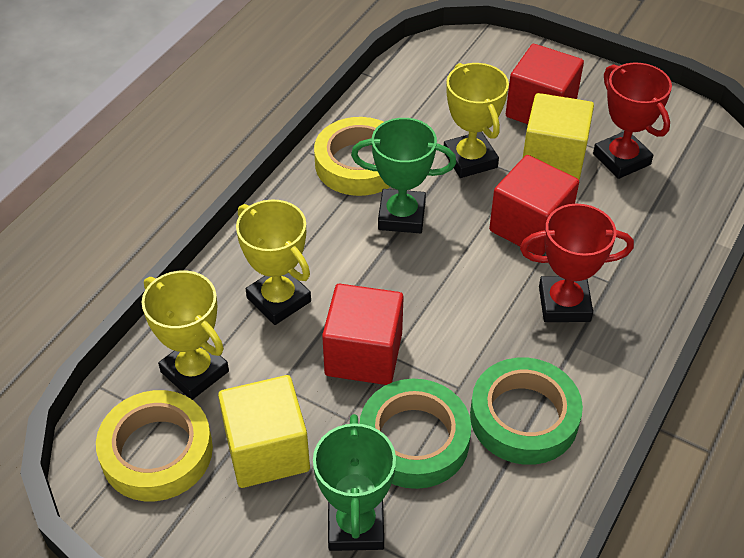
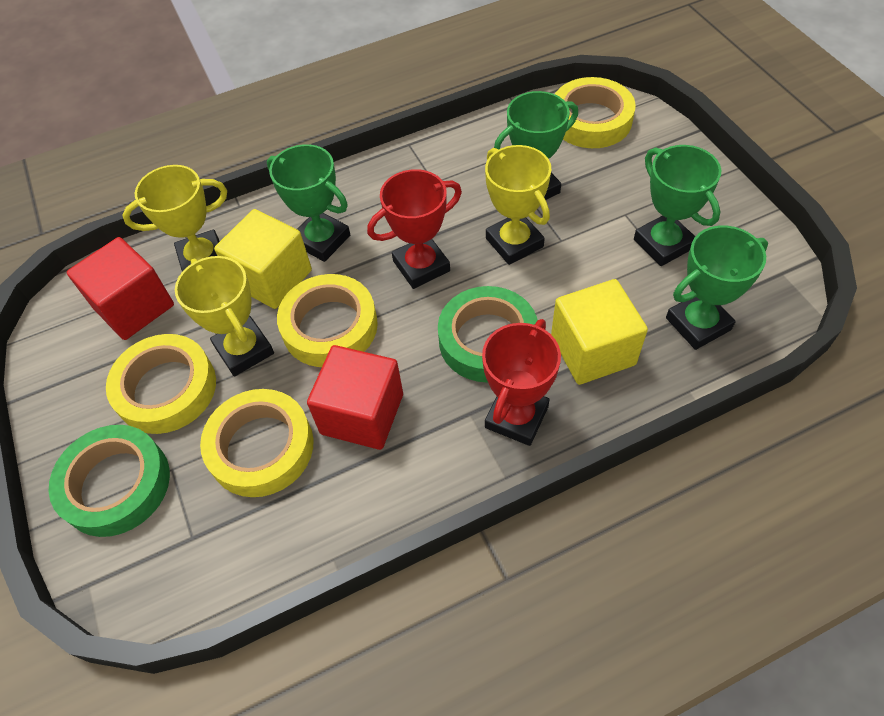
green trophy: 2 -> 4
red cube: 3 -> 2
yellow tape: 2 -> 4

